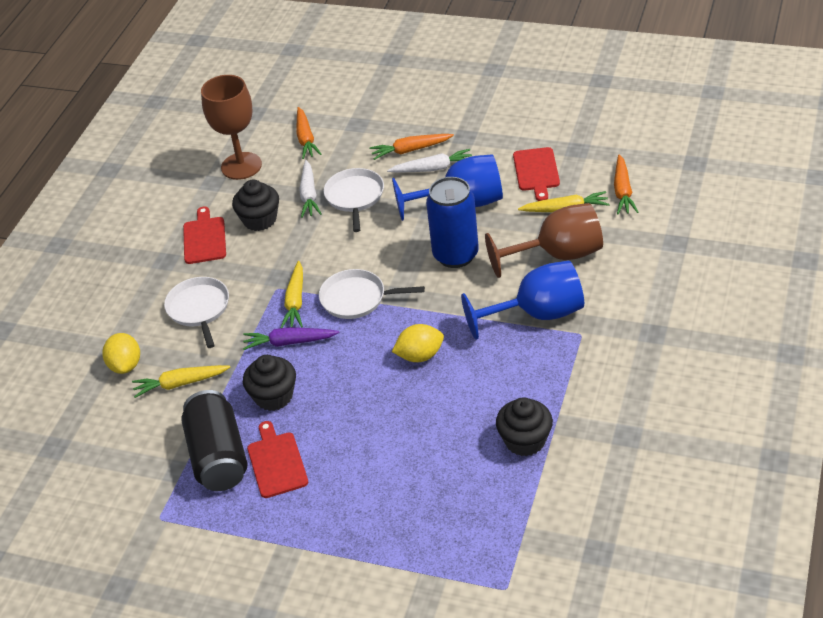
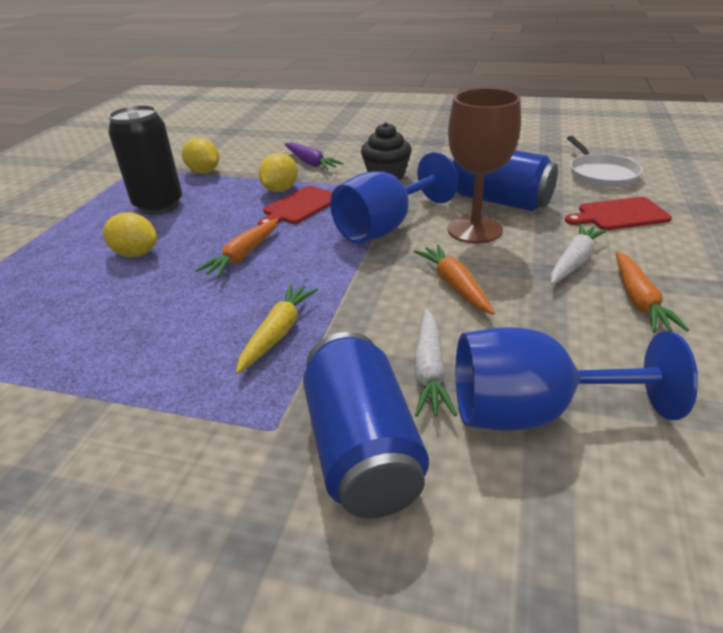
black cupcake: 3 -> 1
blue can: 1 -> 2
brown goblet: 2 -> 1
red cutting board: 3 -> 2
white pan: 3 -> 1
yellow carrot: 3 -> 1
yellow lemon: 2 -> 3

